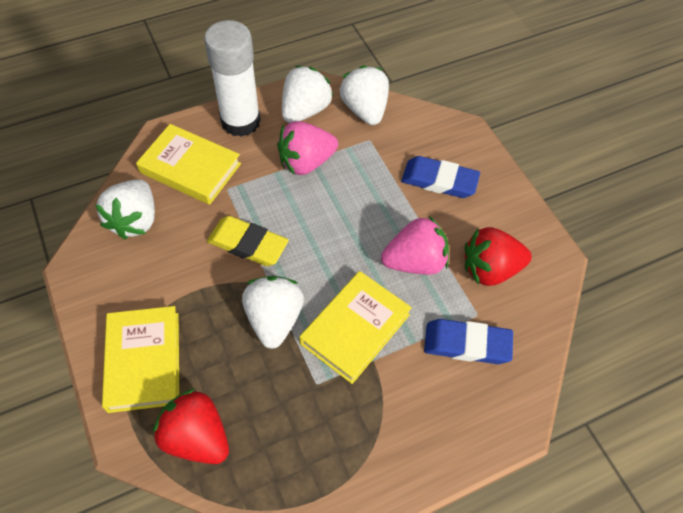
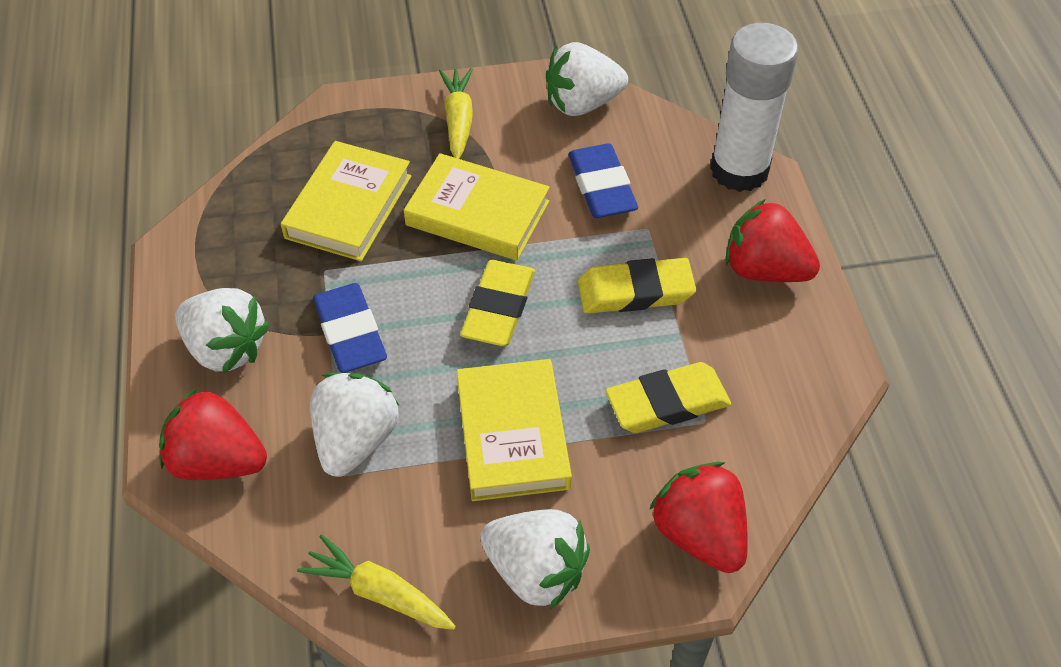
pink strawberry: 2 -> 0
red strawberry: 2 -> 3
yellow carrot: 0 -> 2
yellow eraser: 1 -> 3

